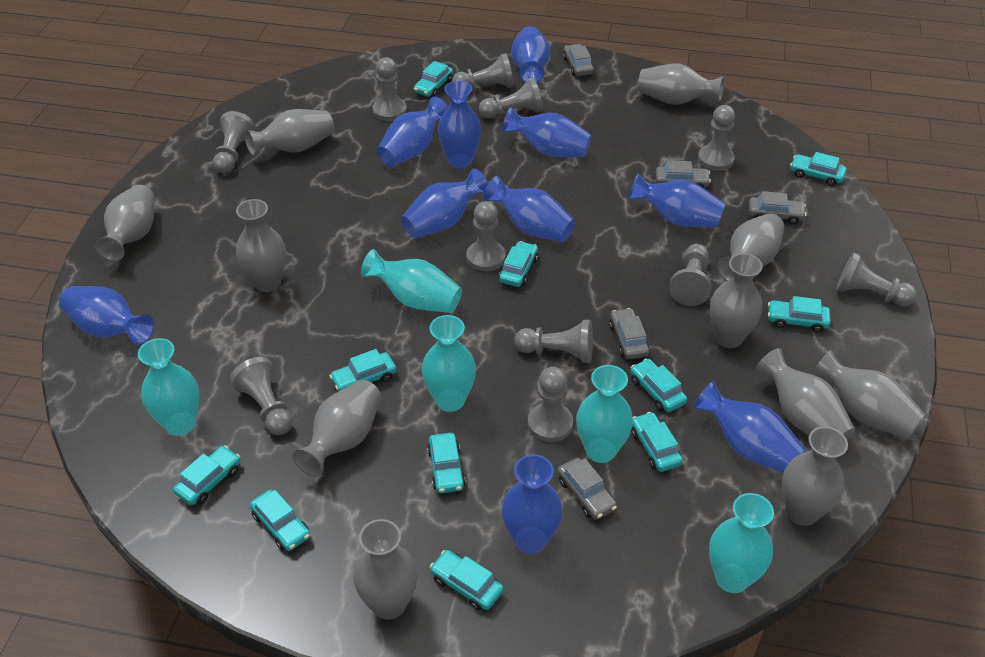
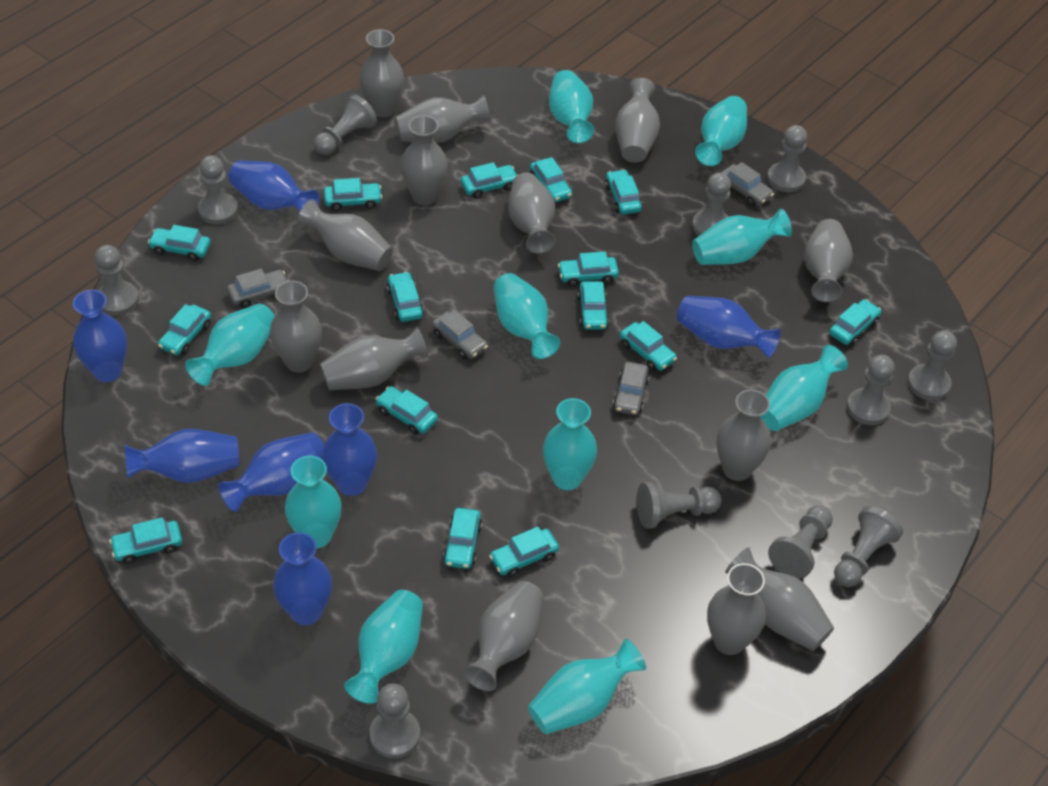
blue vase: 10 -> 7
grey car: 5 -> 4
grey vase: 11 -> 13
turquoise car: 11 -> 15
turquoise vase: 5 -> 10

